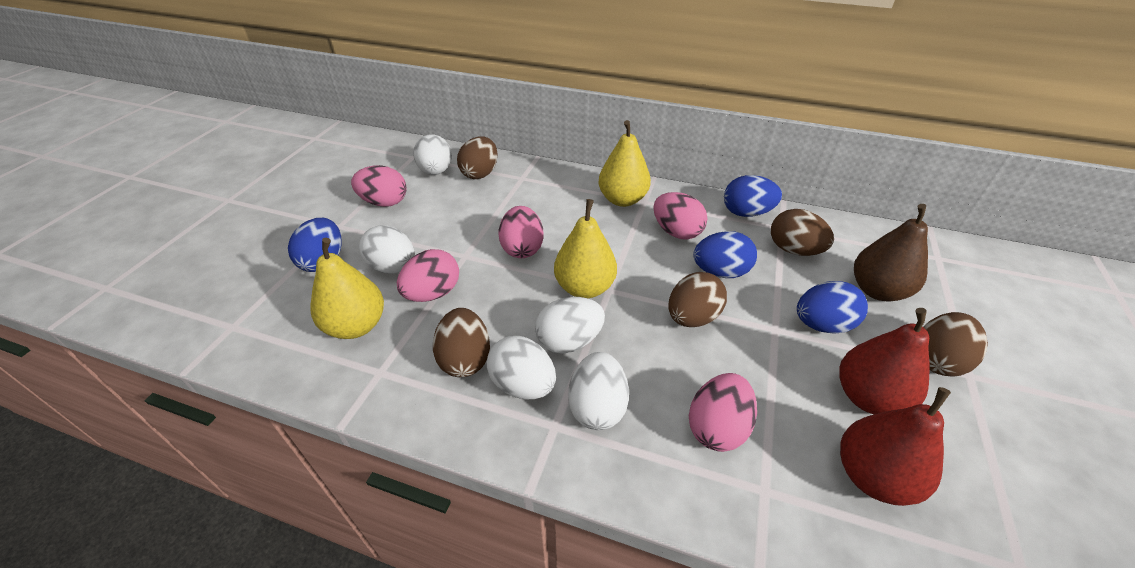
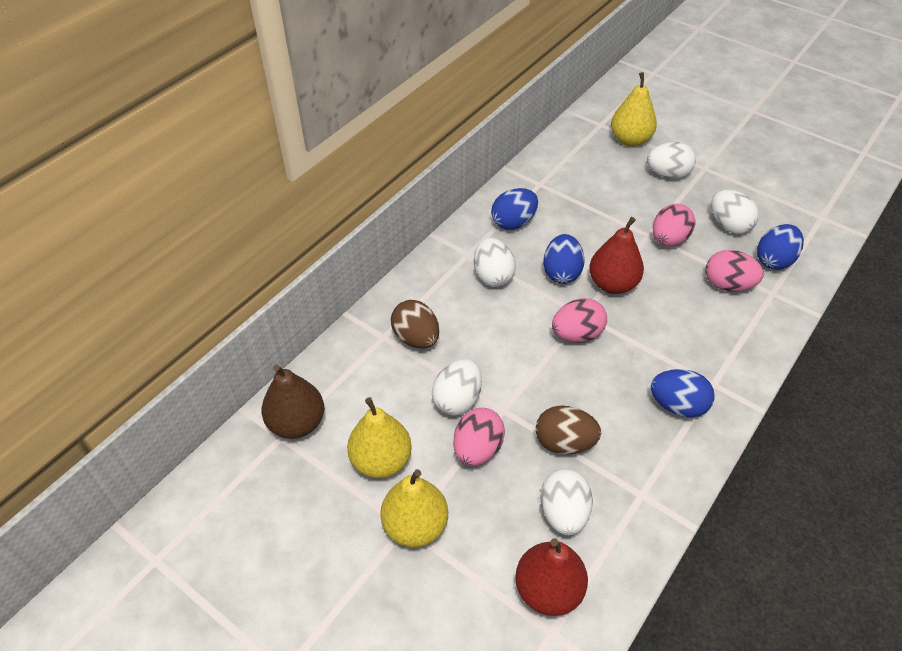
brown egg: 5 -> 2
pink egg: 5 -> 4

